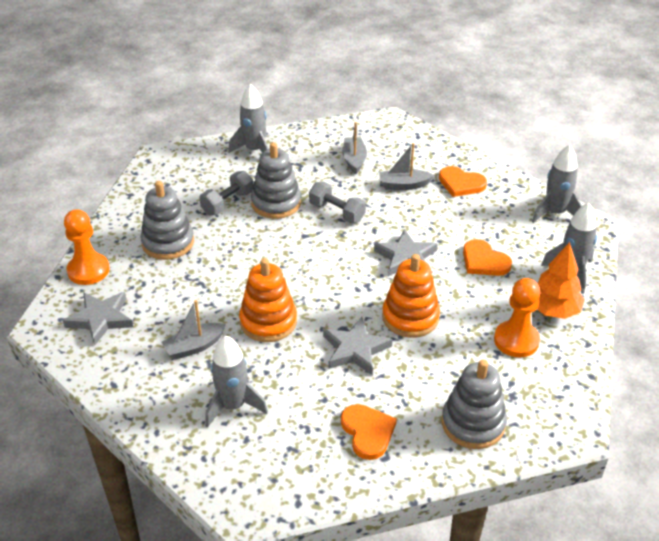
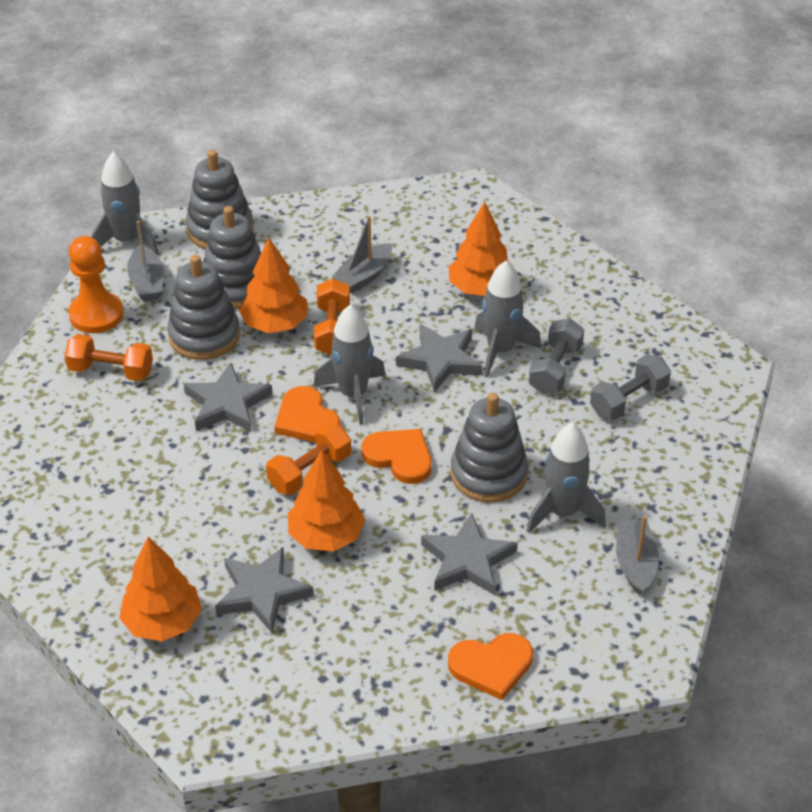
grey stacking toy: 3 -> 4
grey star: 3 -> 4
orange dumbbell: 0 -> 3
orange pawn: 2 -> 1
orange stacking toy: 2 -> 0
orange tree: 1 -> 4

